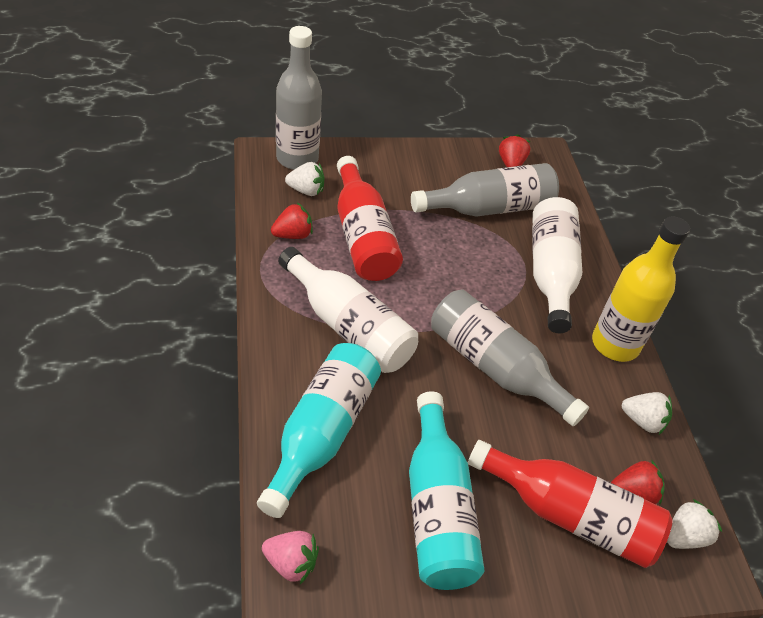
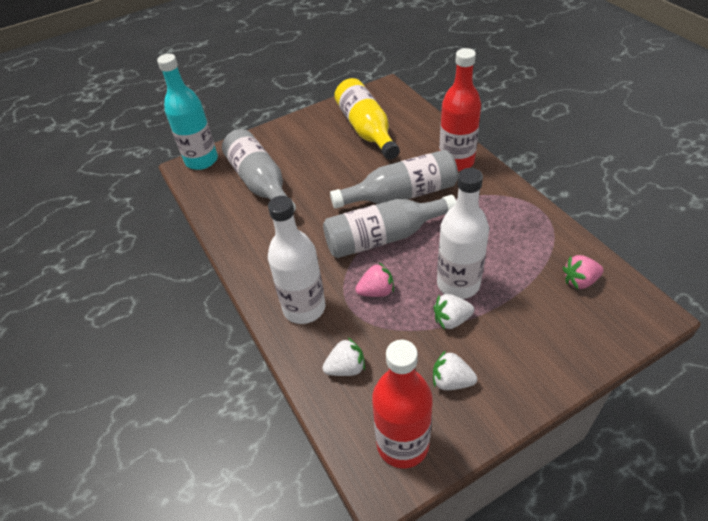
pink strawberry: 1 -> 2
red strawberry: 3 -> 0
turquoise bottle: 2 -> 1

